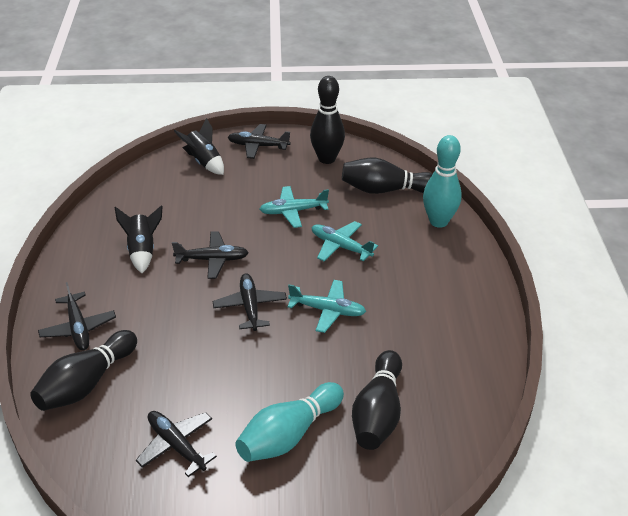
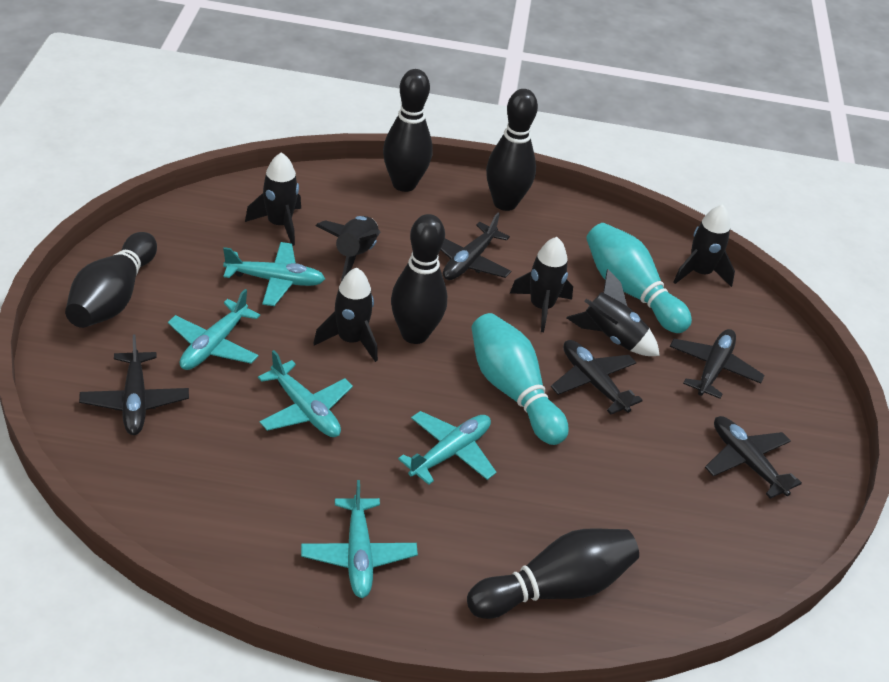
black bowling pin: 4 -> 5
black rocket: 2 -> 6
turquoise plane: 3 -> 5

